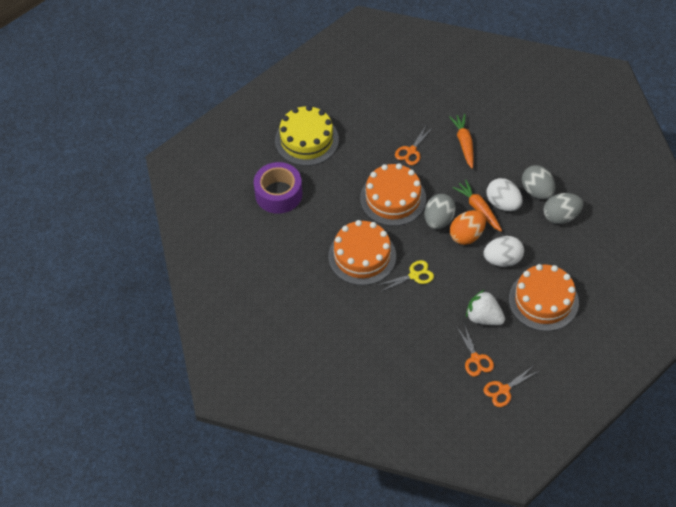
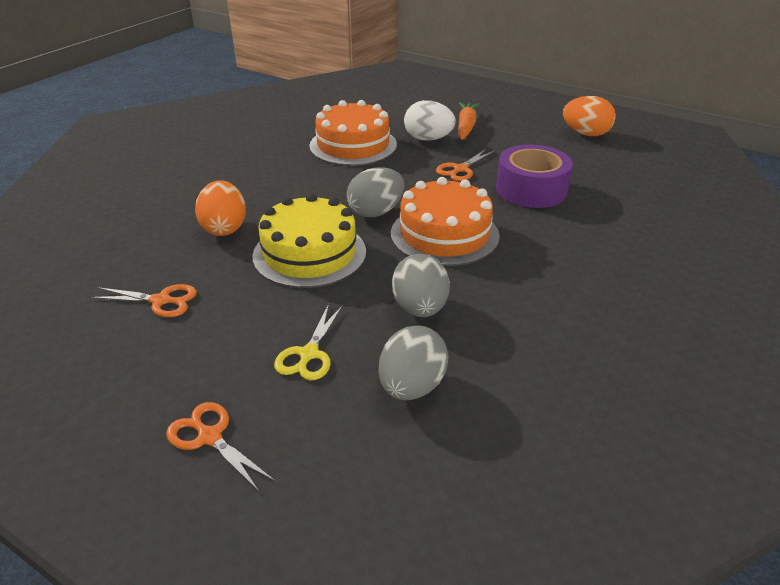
orange cake: 3 -> 2
orange carrot: 2 -> 1
orange egg: 1 -> 2
white egg: 2 -> 1
white strawberry: 1 -> 0

